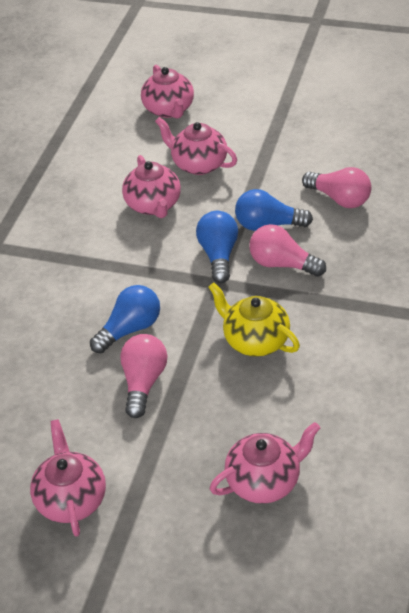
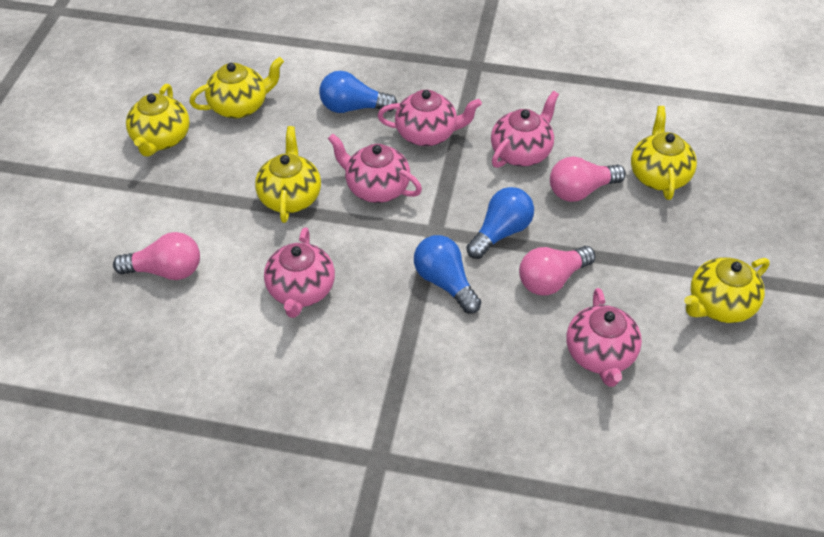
yellow teapot: 1 -> 5

